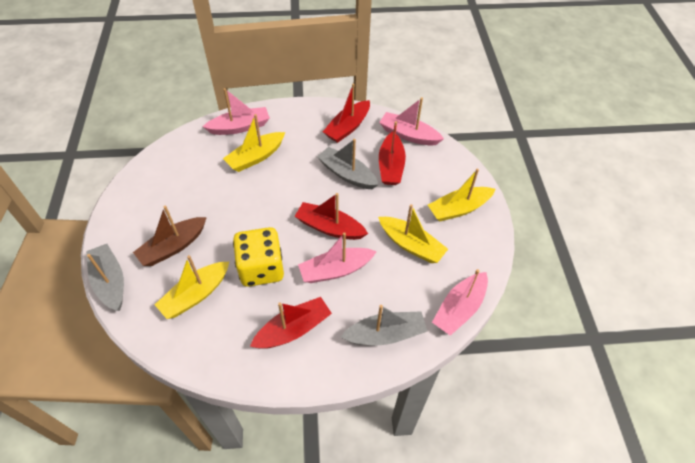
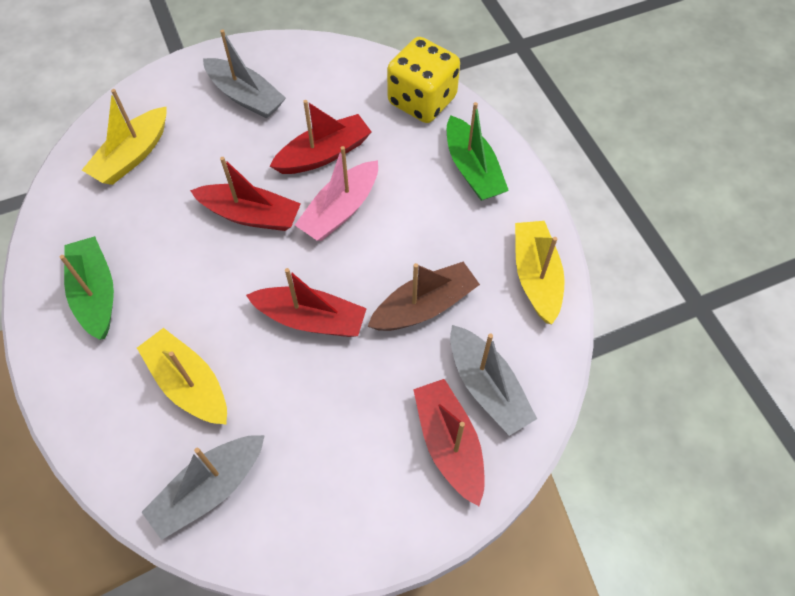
green boat: 0 -> 2
pink boat: 4 -> 1
yellow boat: 4 -> 3

